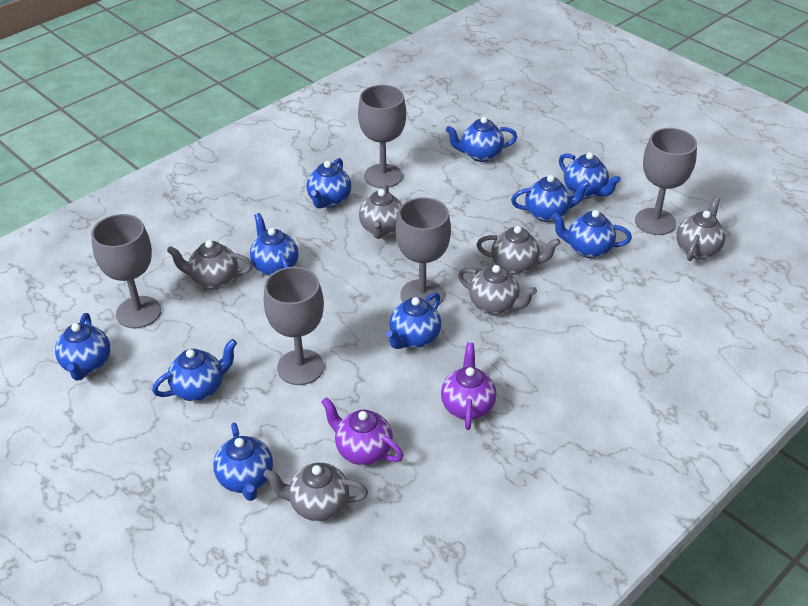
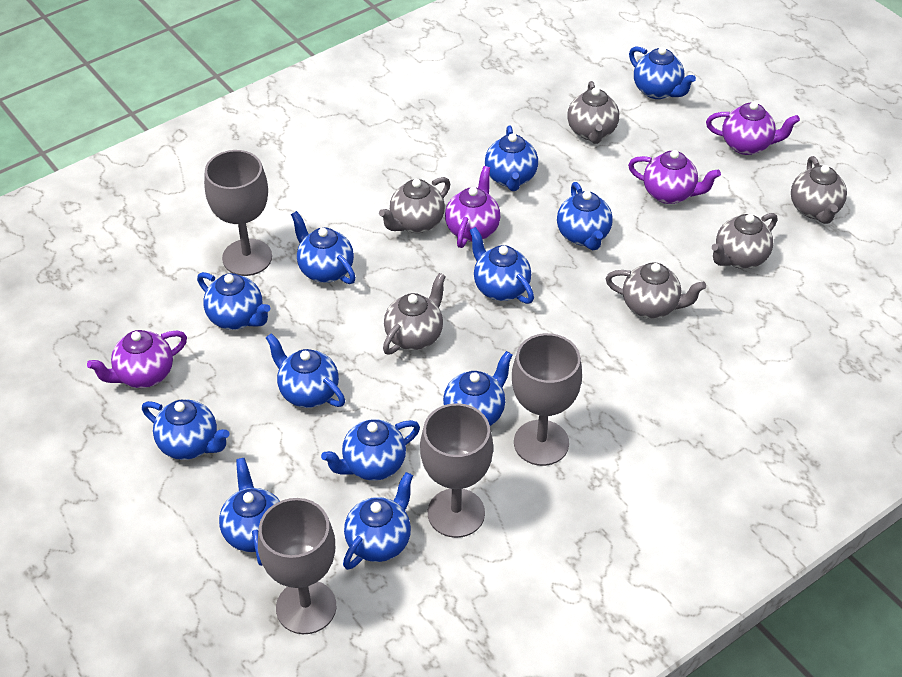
blue teapot: 10 -> 12
grey goblet: 5 -> 4
purple teapot: 2 -> 4

